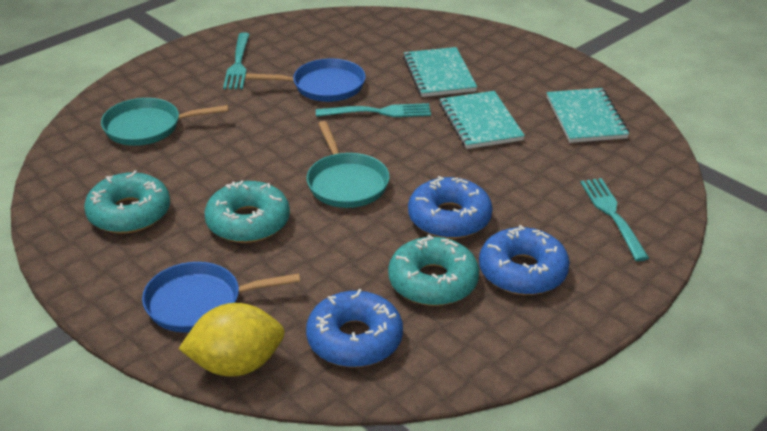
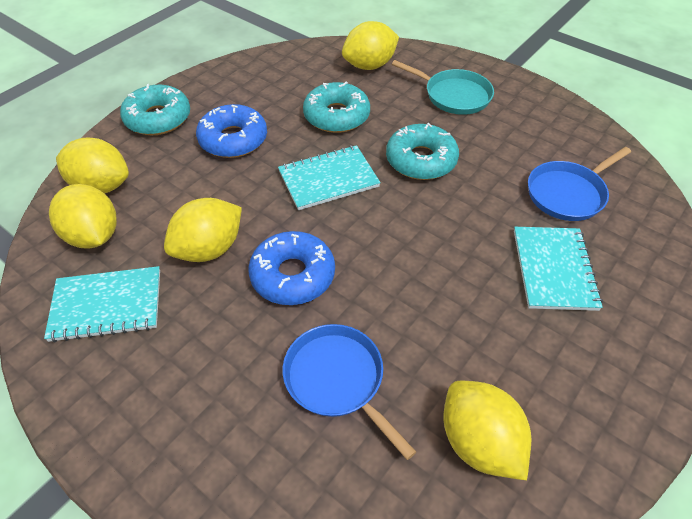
blue donut: 3 -> 2
turquoise fork: 3 -> 0
turquoise pan: 2 -> 1
yellow lemon: 1 -> 5

